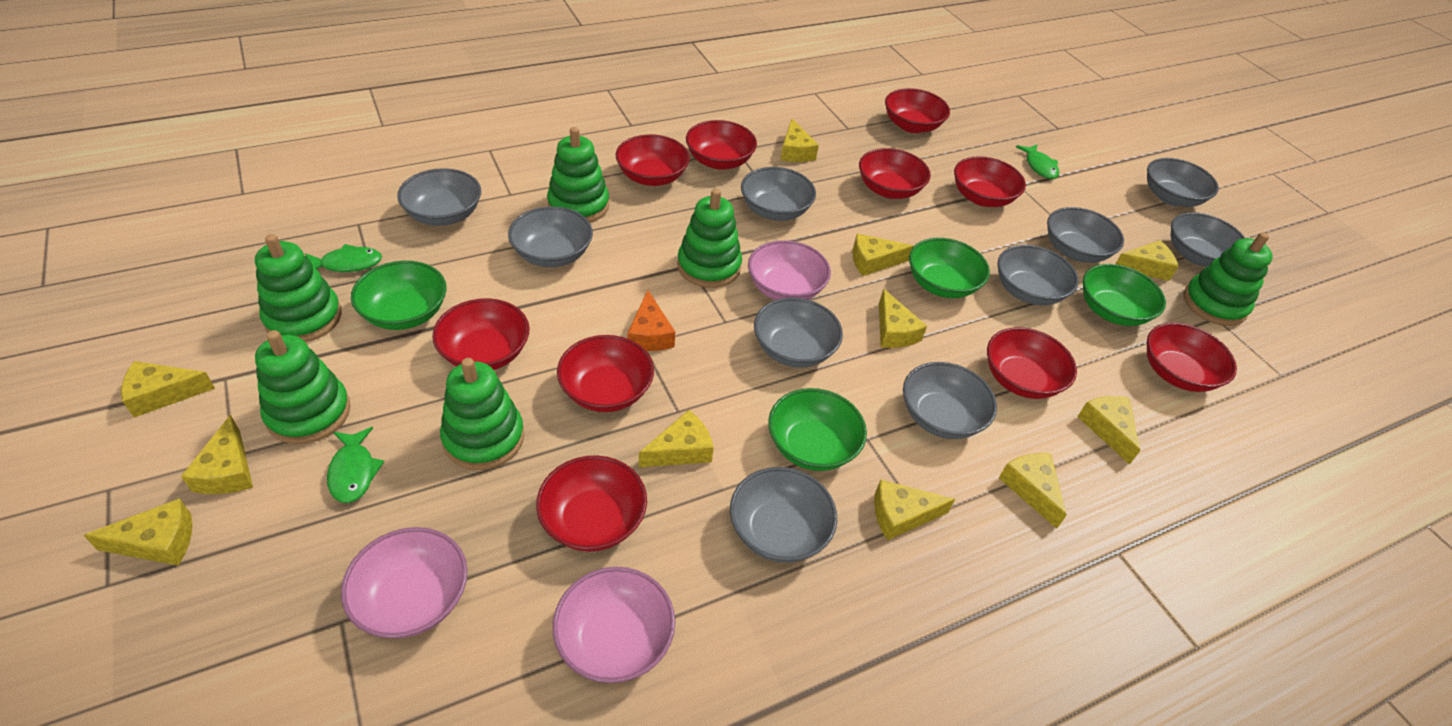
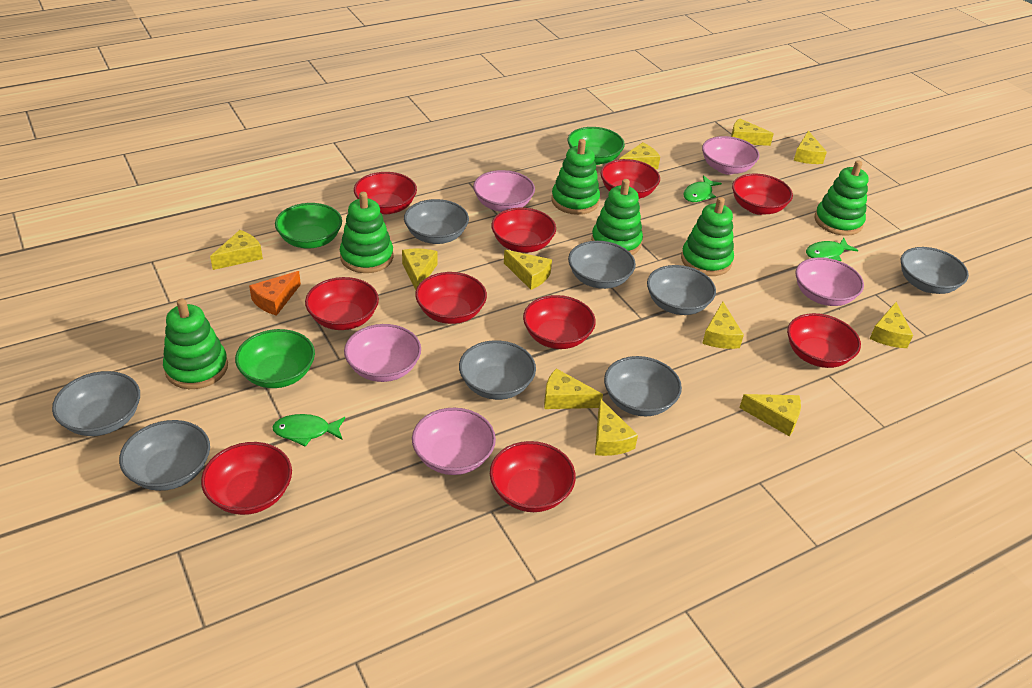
green bowl: 4 -> 3
grey bowl: 10 -> 8
pink bowl: 3 -> 5

